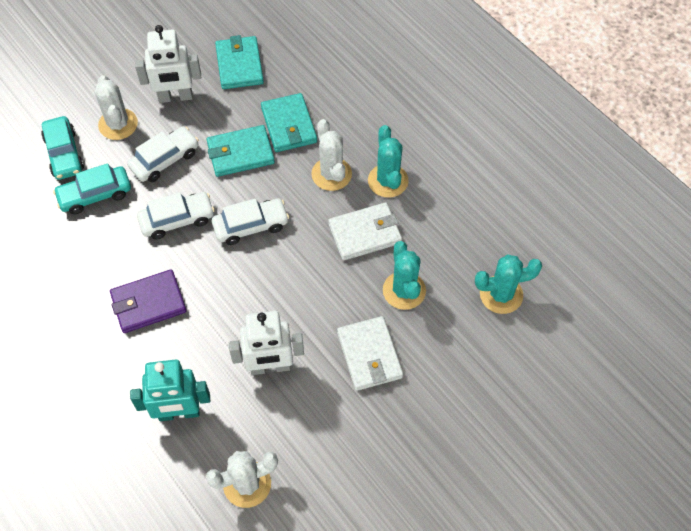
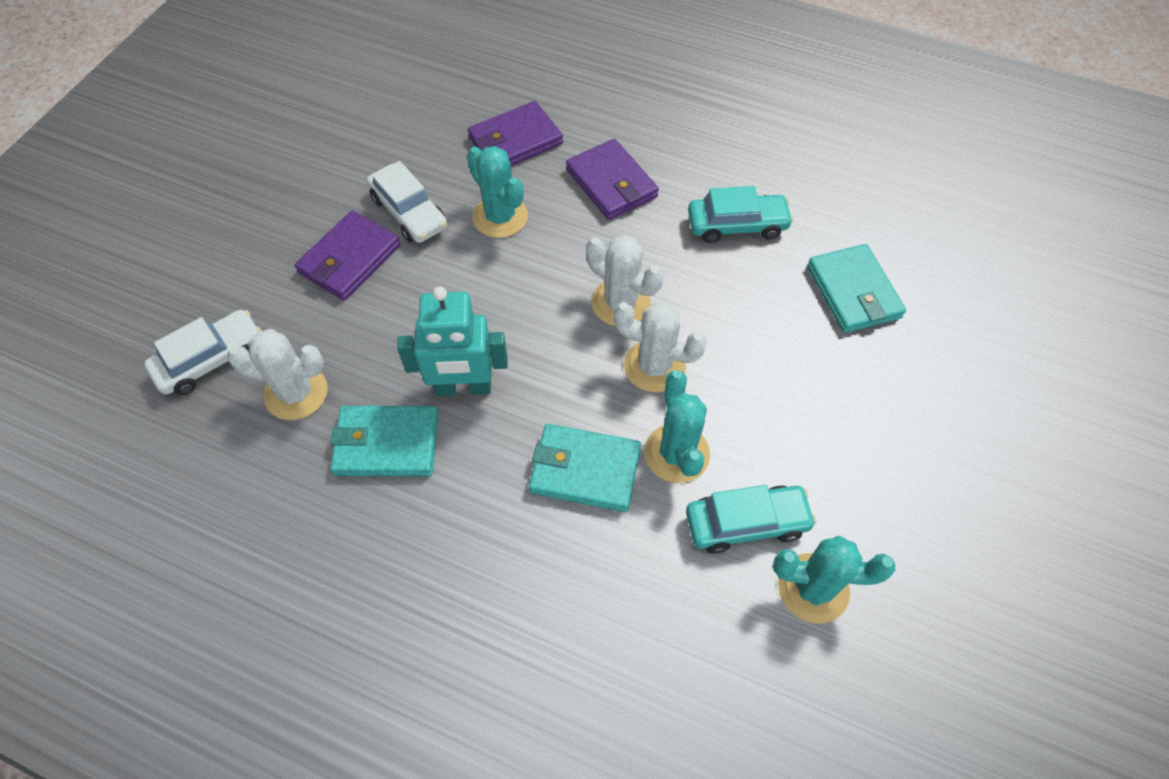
purple wallet: 1 -> 3
white car: 3 -> 2
white robot: 2 -> 0
white wallet: 2 -> 0

